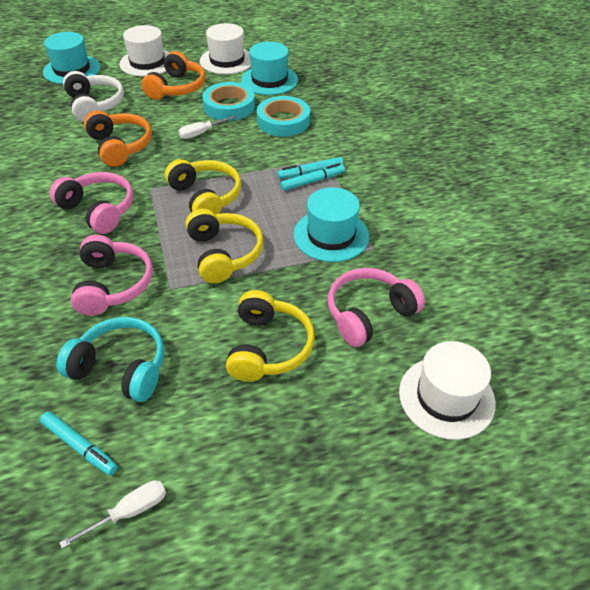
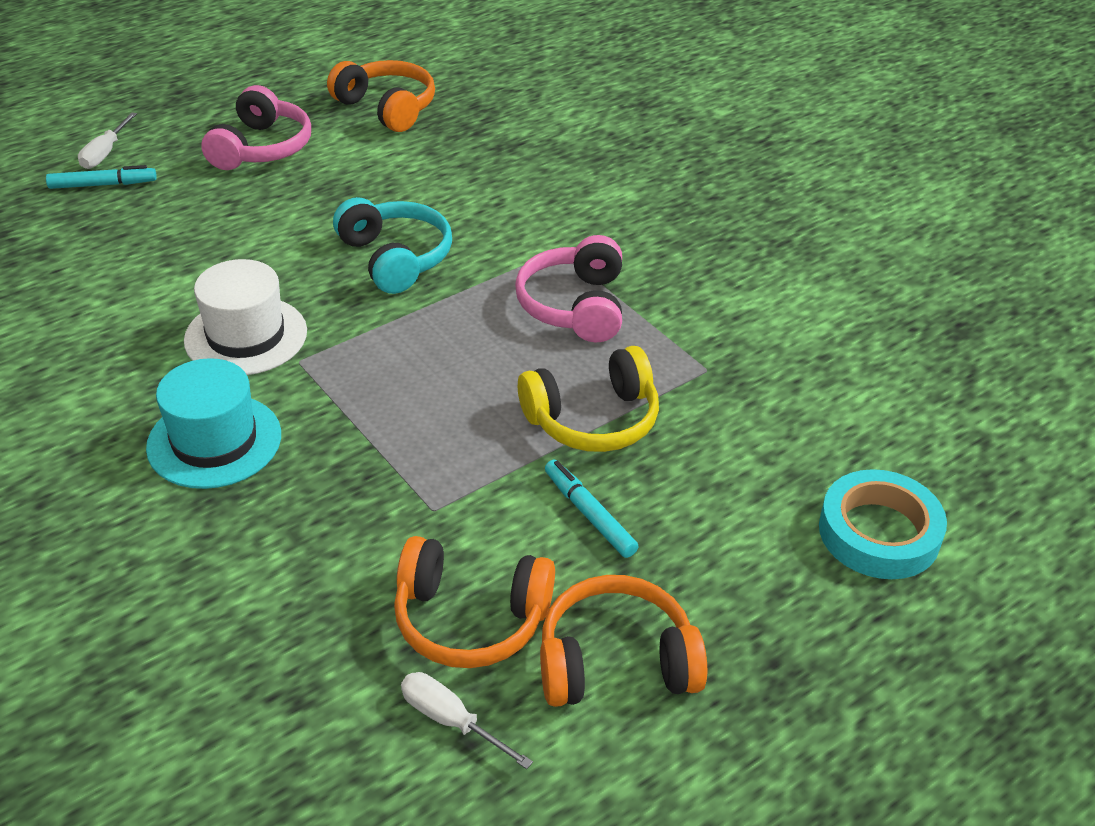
orange headphones: 2 -> 3
pink headphones: 3 -> 2
turquoise hat: 3 -> 1
turquoise marker: 3 -> 2
turquoise tape: 2 -> 1
white hat: 3 -> 1
white headphones: 1 -> 0
yellow headphones: 3 -> 1

